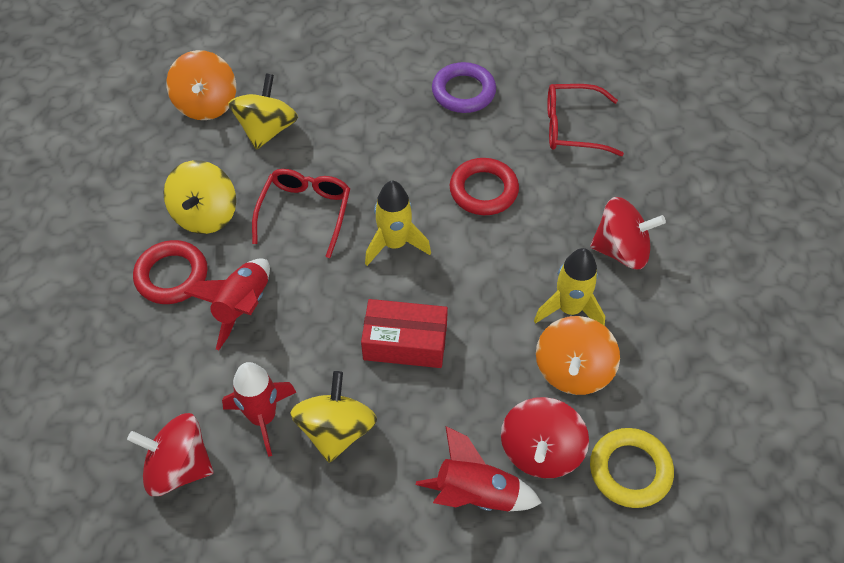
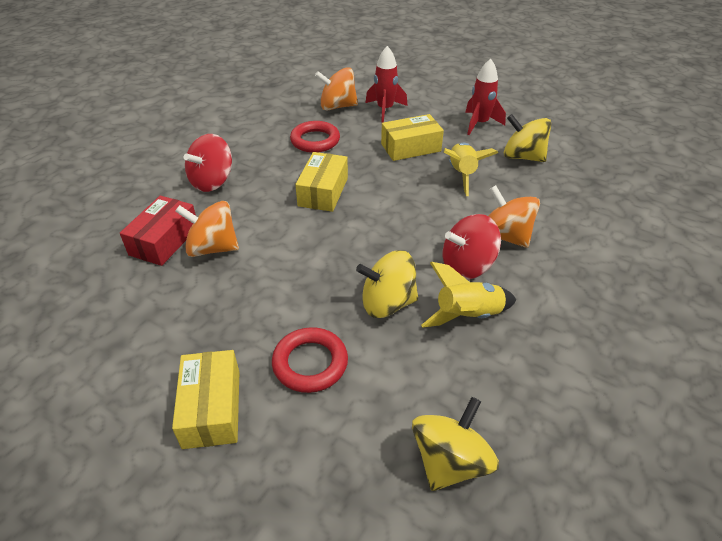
orange spinning top: 2 -> 3
purple ring: 1 -> 0
red glasses: 2 -> 0
red rocket: 3 -> 2
red spinning top: 3 -> 2
yellow box: 0 -> 3
yellow ring: 1 -> 0

